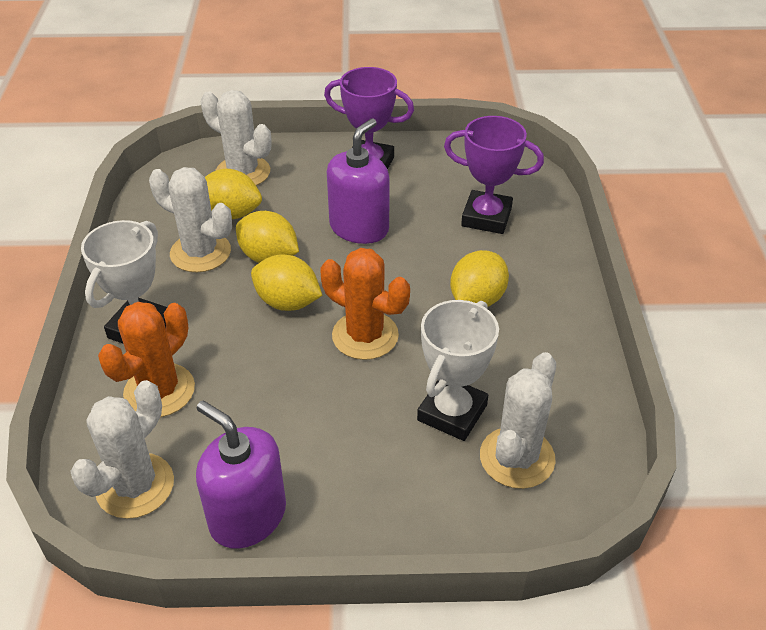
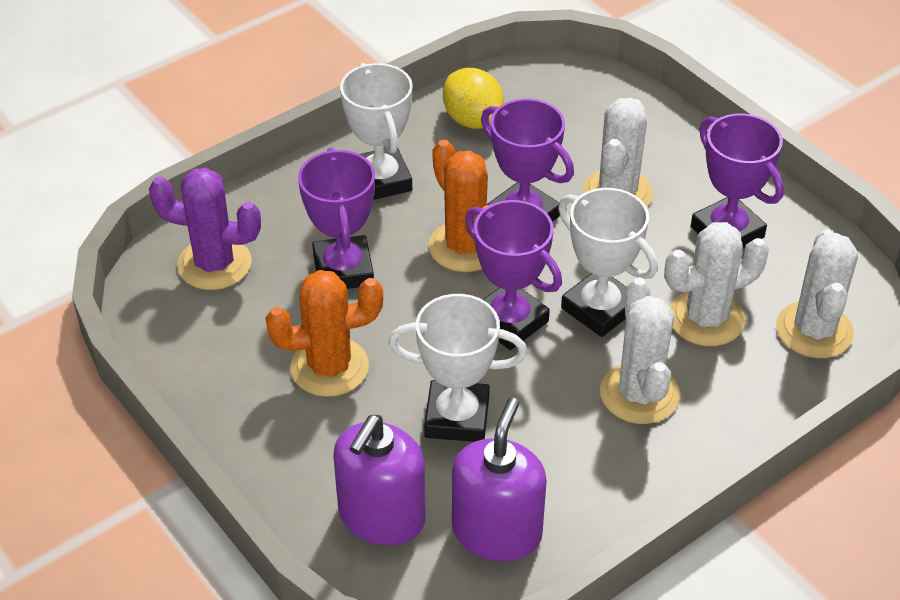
purple cactus: 0 -> 1
purple trophy: 2 -> 4
white trophy: 2 -> 3
yellow lemon: 4 -> 1

